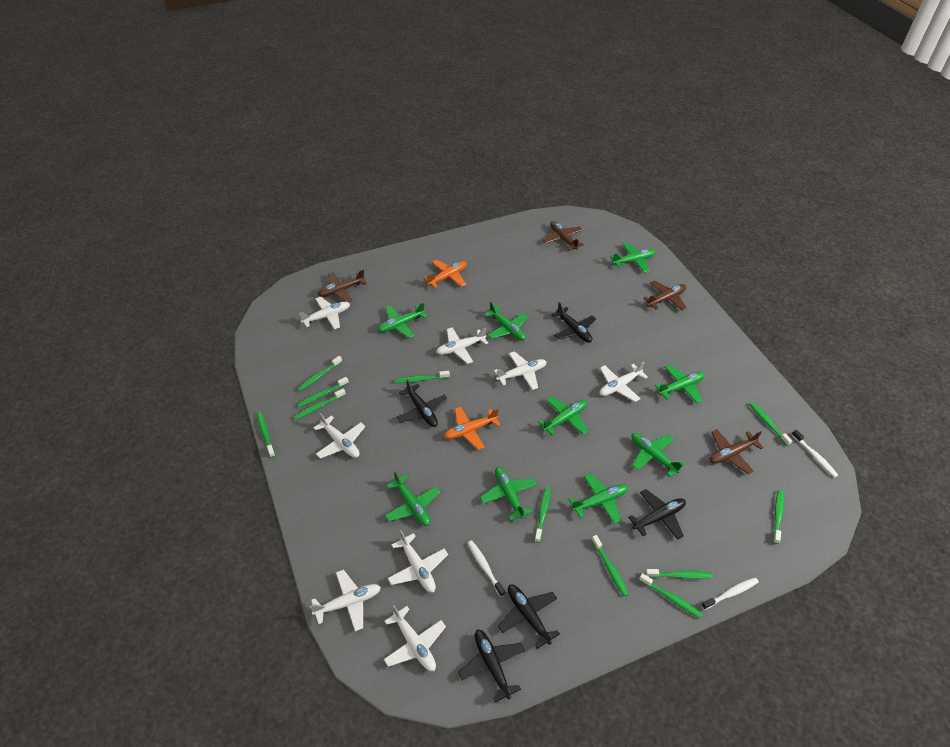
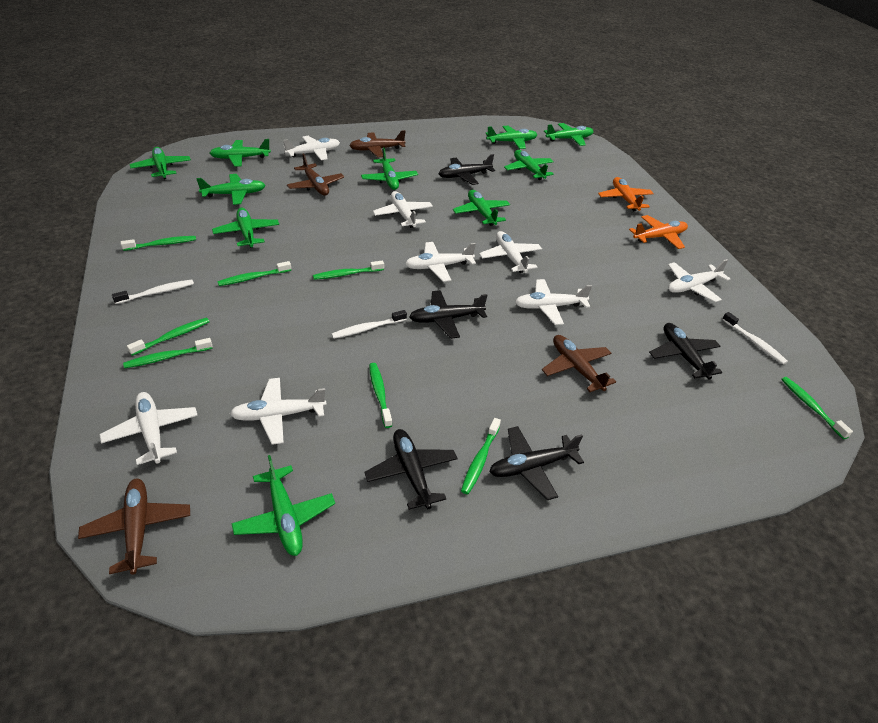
green plane: 9 -> 10
green toothbrush: 11 -> 8

